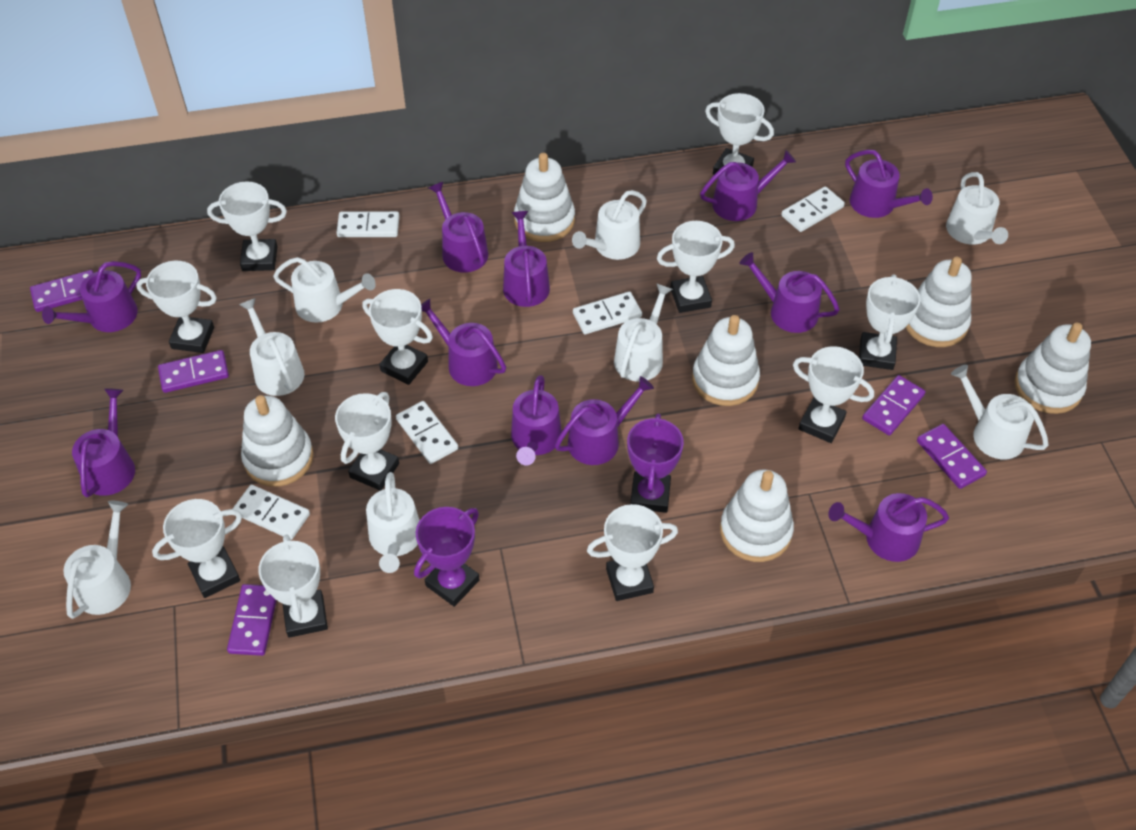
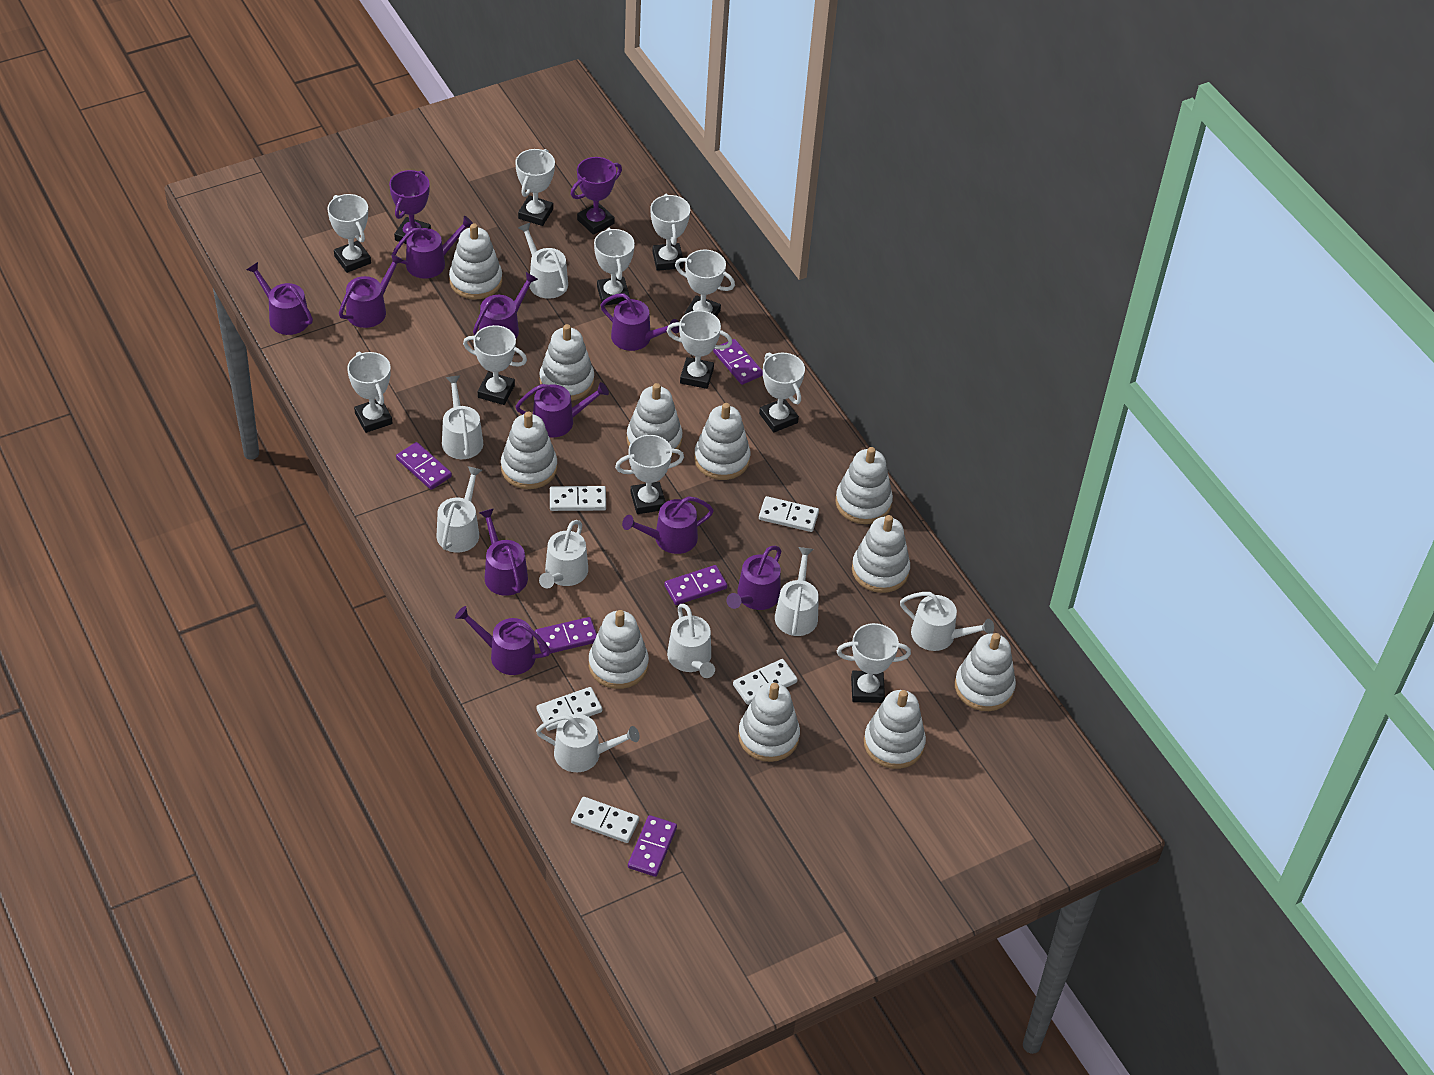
purple watering can: 11 -> 10
white stacking toy: 6 -> 11

